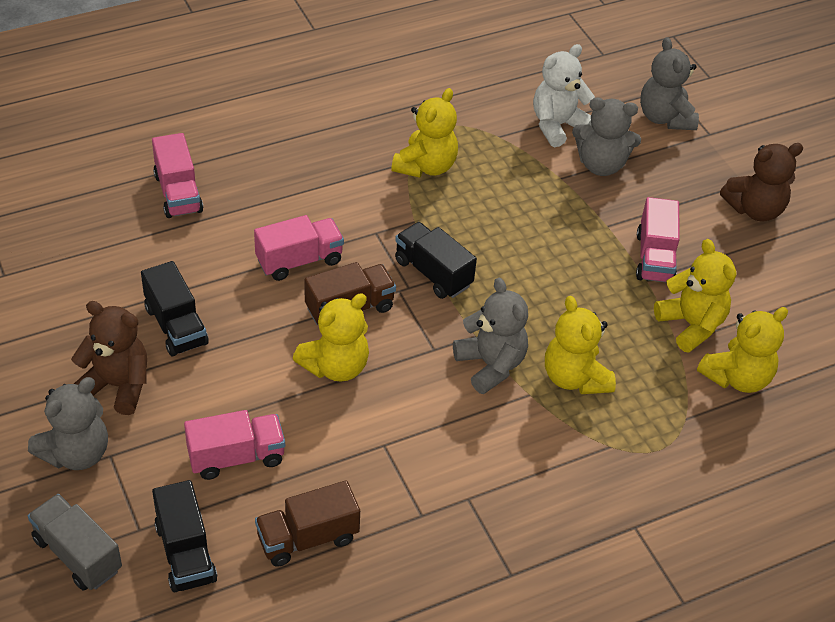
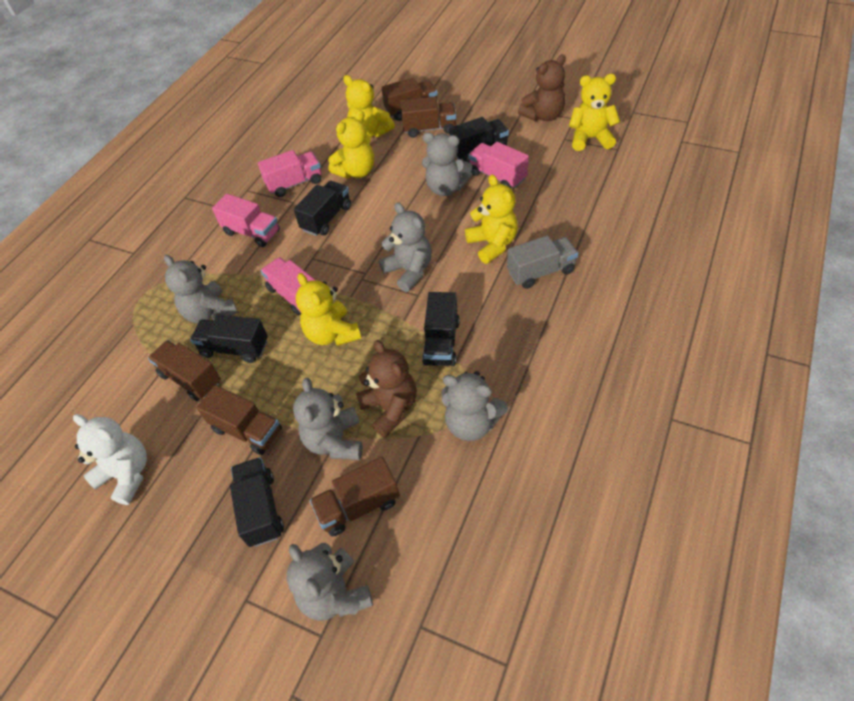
black truck: 3 -> 5
brown truck: 2 -> 5
grey teddy bear: 4 -> 6

